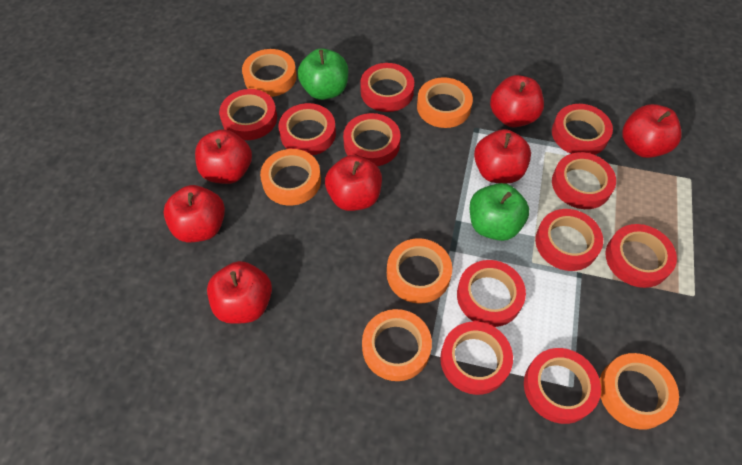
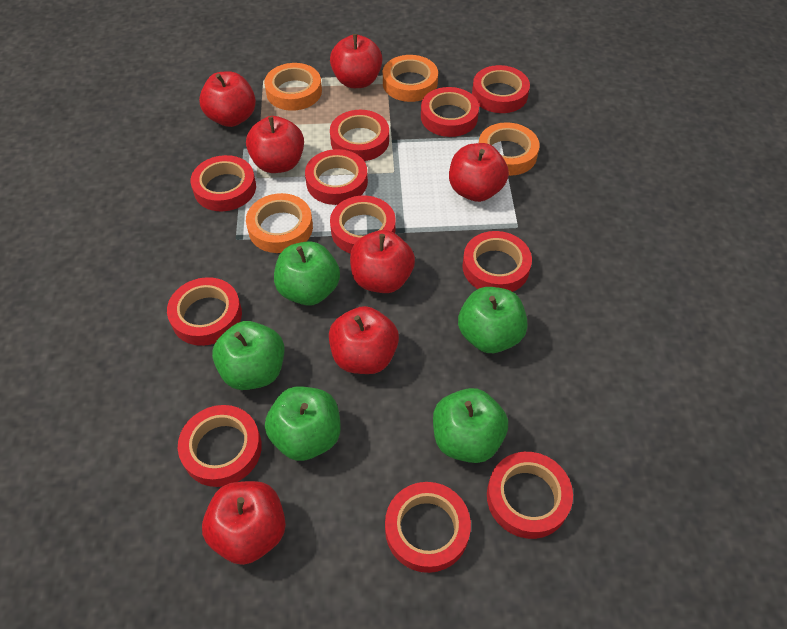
green apple: 2 -> 5
orange tape: 6 -> 4

